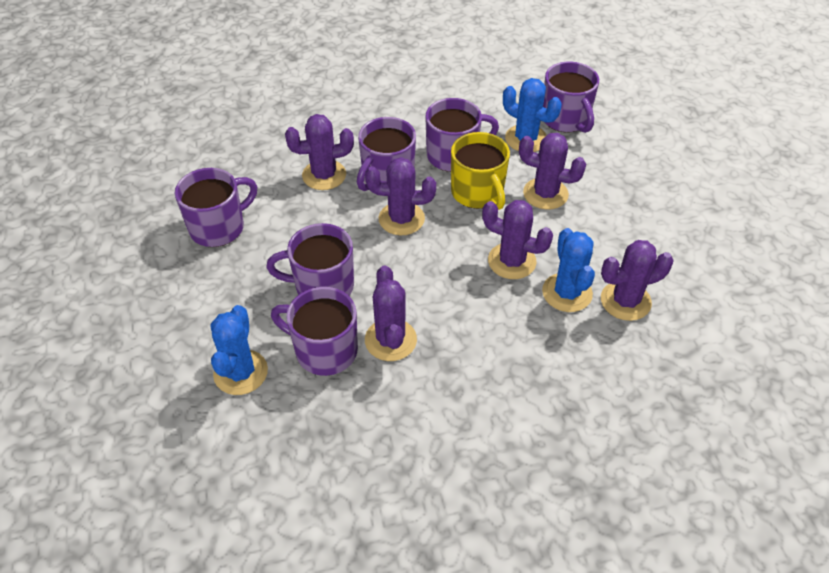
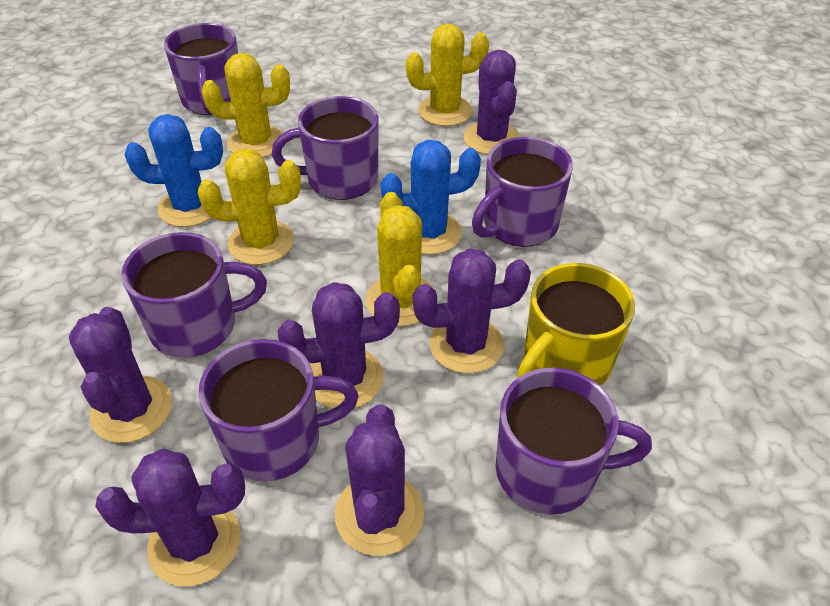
blue cactus: 3 -> 2
yellow cactus: 0 -> 4

